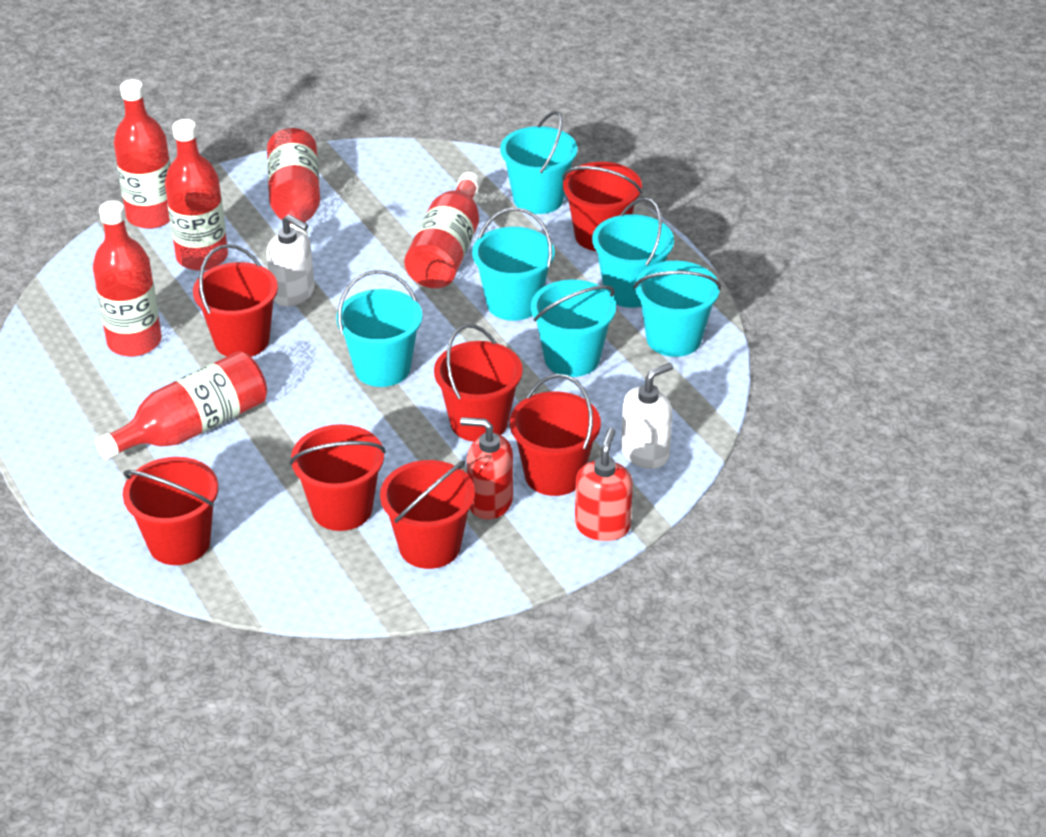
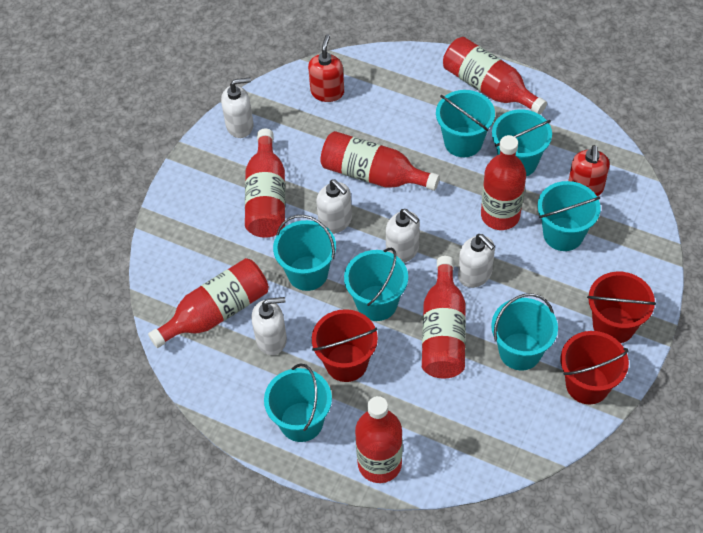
red bottle: 6 -> 7
red bucket: 7 -> 3
turquoise bucket: 6 -> 7
white soap dispenser: 2 -> 5

